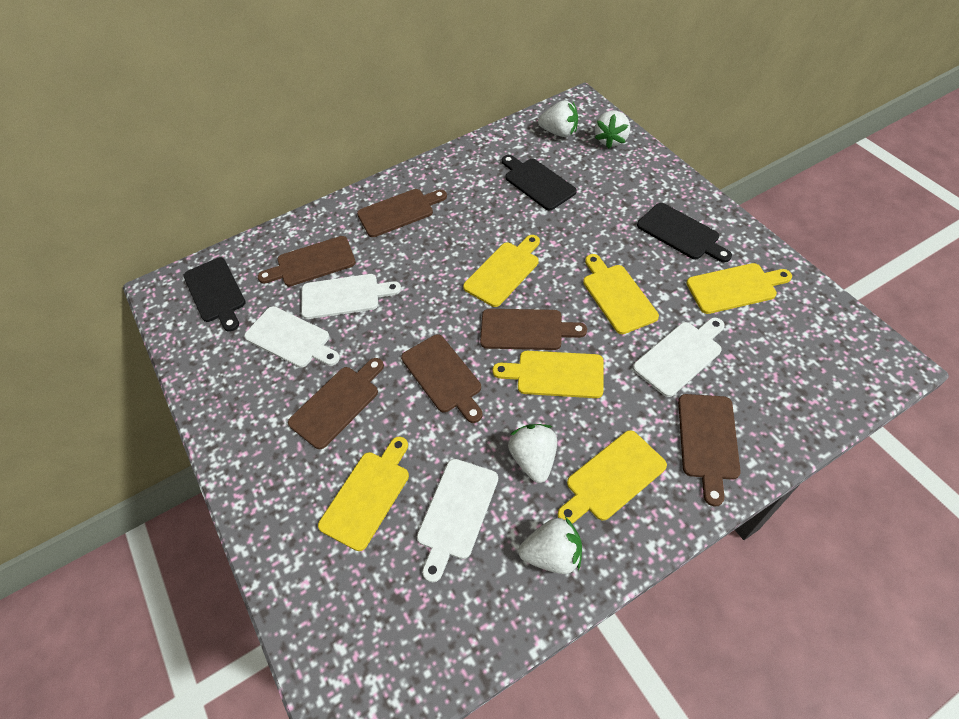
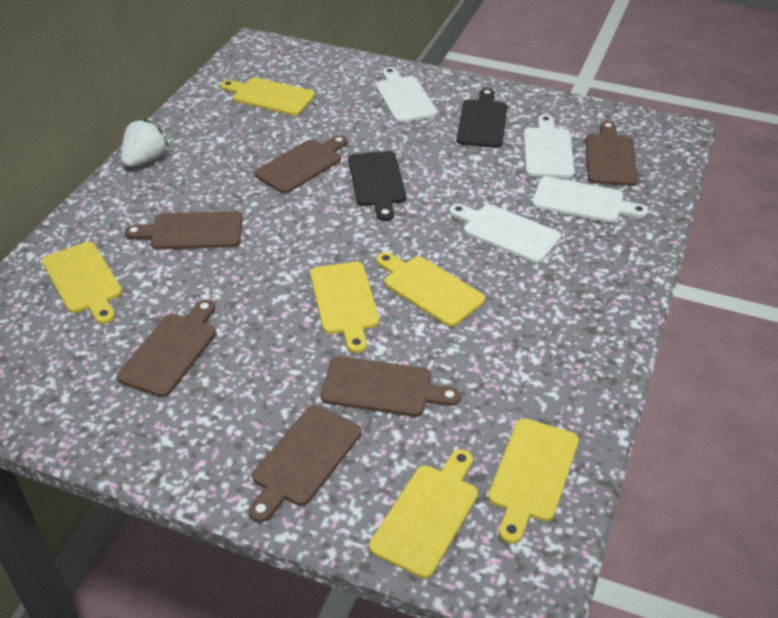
black cutting board: 3 -> 2
white strawberry: 4 -> 1

